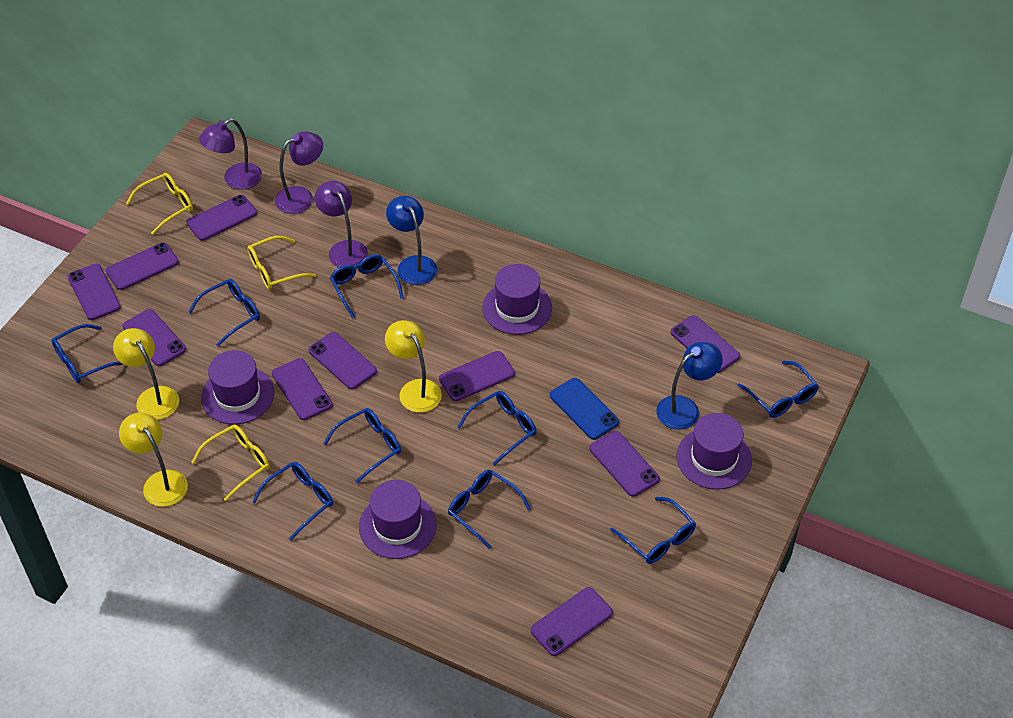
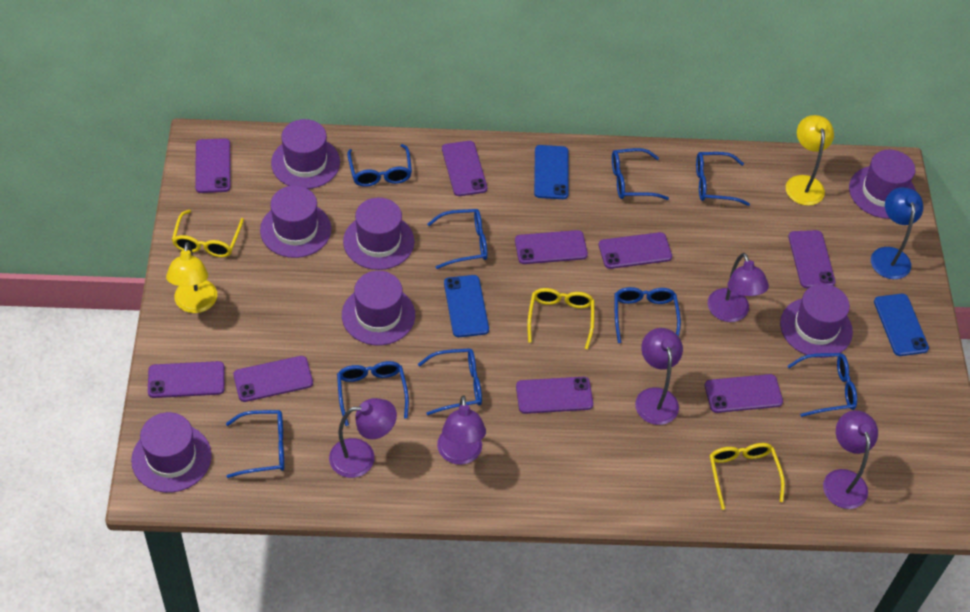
blue lamp: 2 -> 1
blue phone: 1 -> 3
purple hat: 4 -> 7
purple lamp: 3 -> 5
purple phone: 10 -> 9
yellow lamp: 3 -> 2

